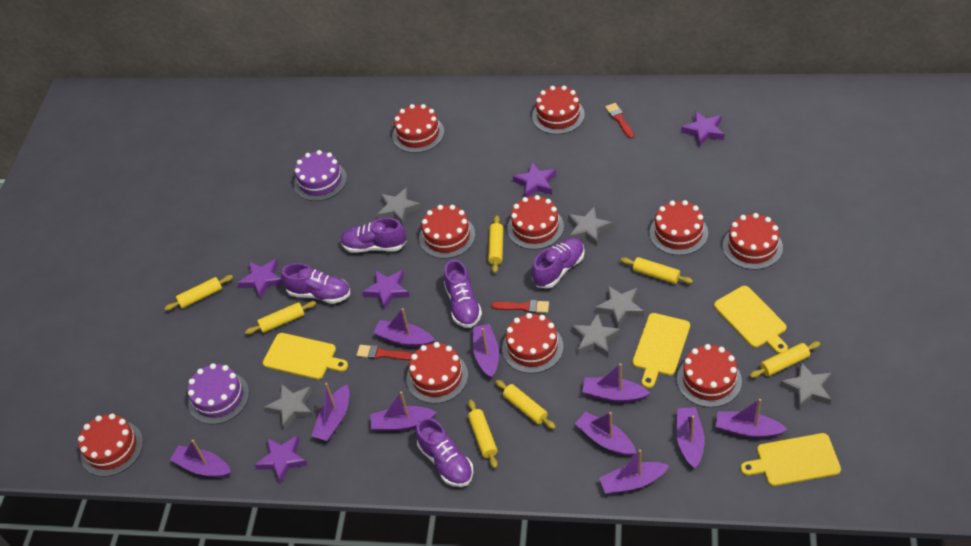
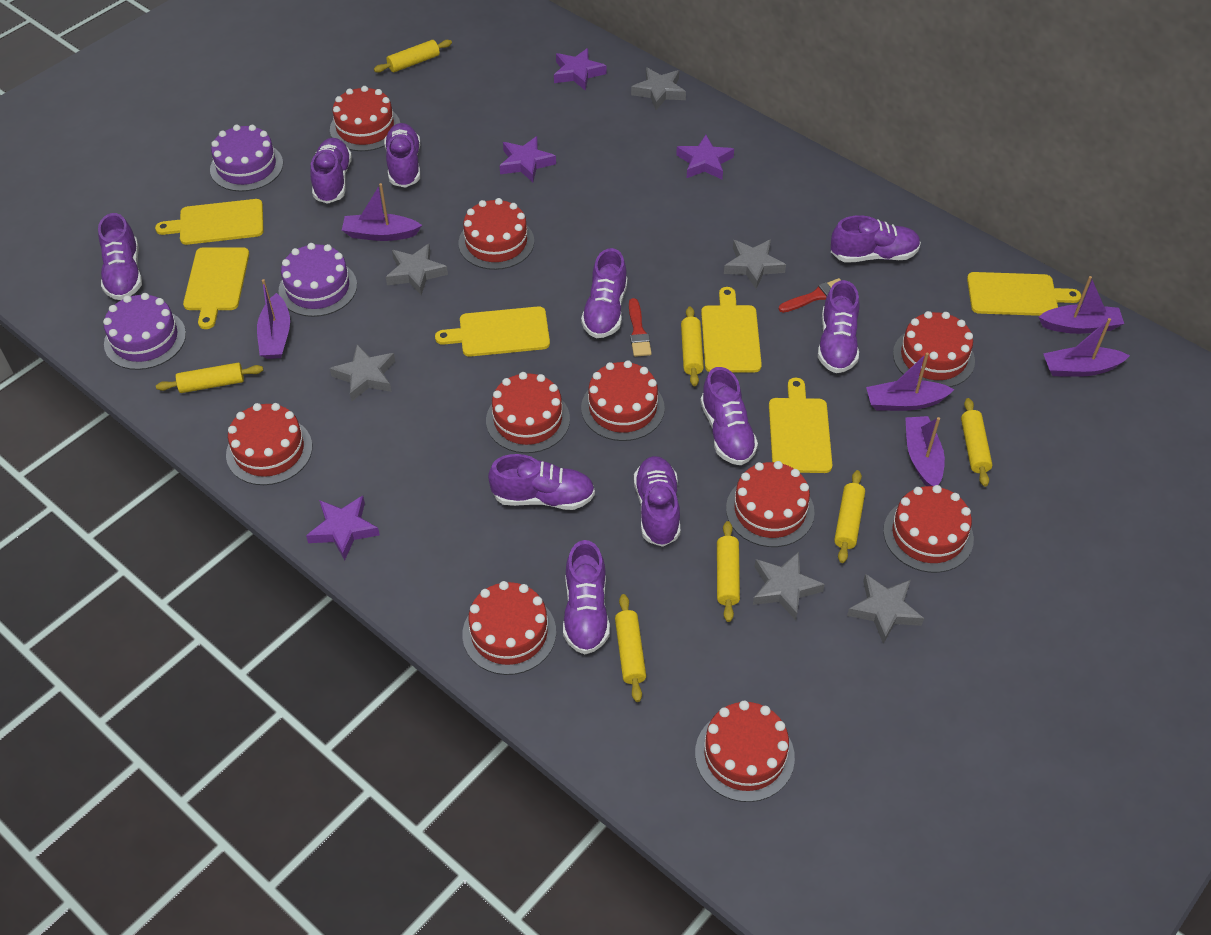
purple boat: 10 -> 6
purple cake: 2 -> 3
purple shoe: 5 -> 10
purple star: 5 -> 4
red brush: 3 -> 2
yellow cutting board: 4 -> 6

